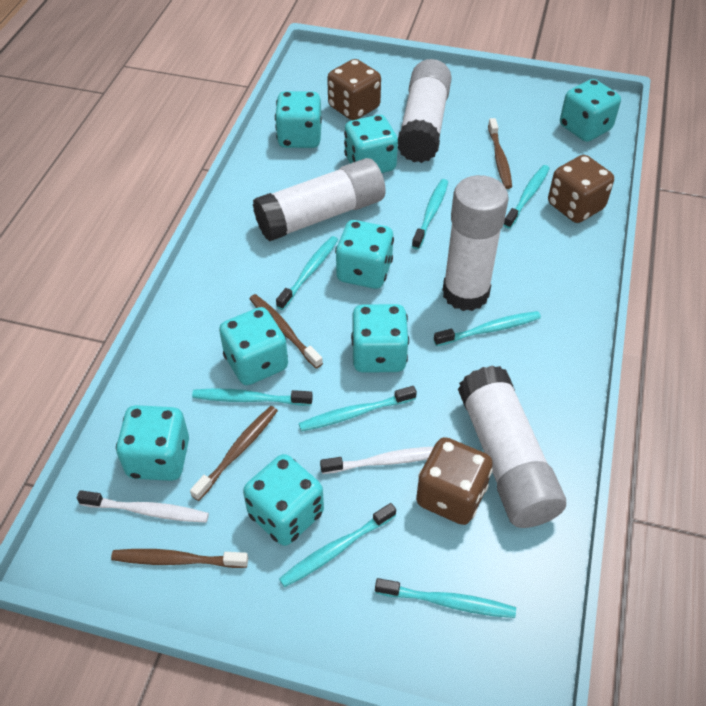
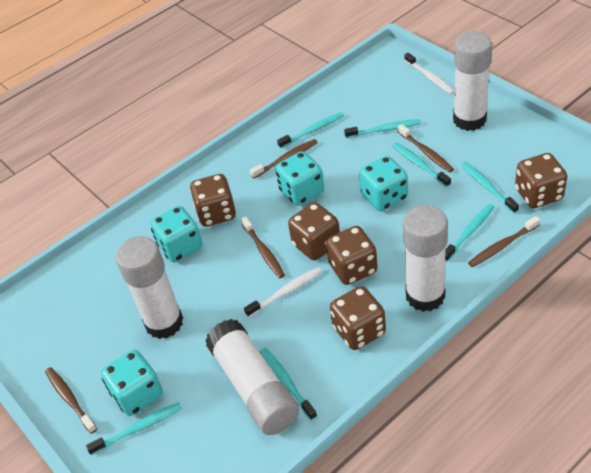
brown dice: 3 -> 5
brown toothbrush: 4 -> 5
turquoise dice: 8 -> 4
turquoise toothbrush: 8 -> 7

